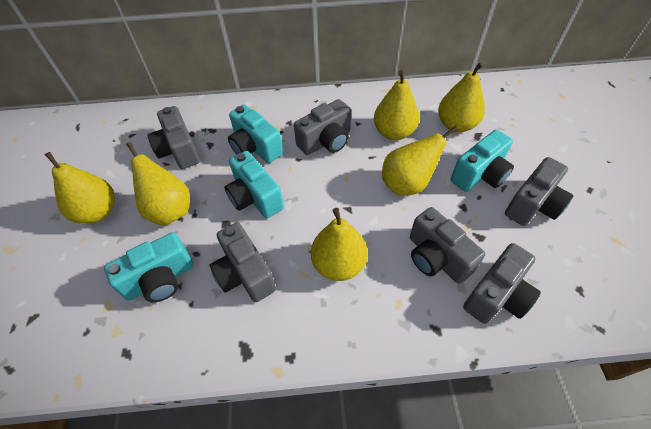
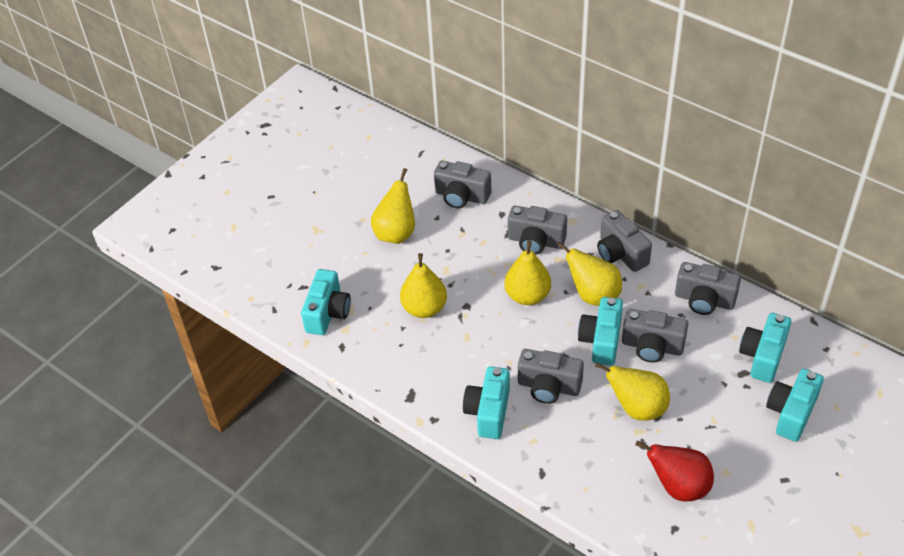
red pear: 0 -> 1
turquoise camera: 4 -> 5
yellow pear: 6 -> 5

